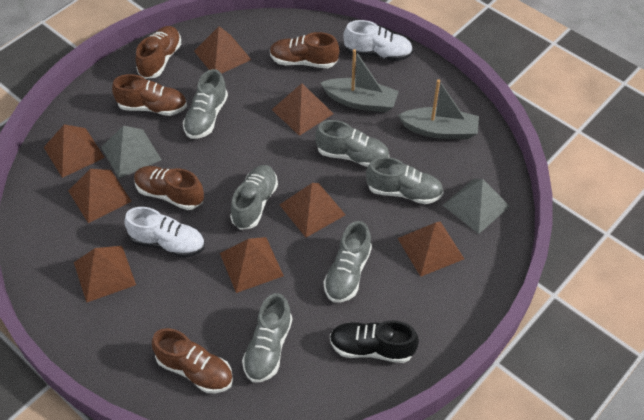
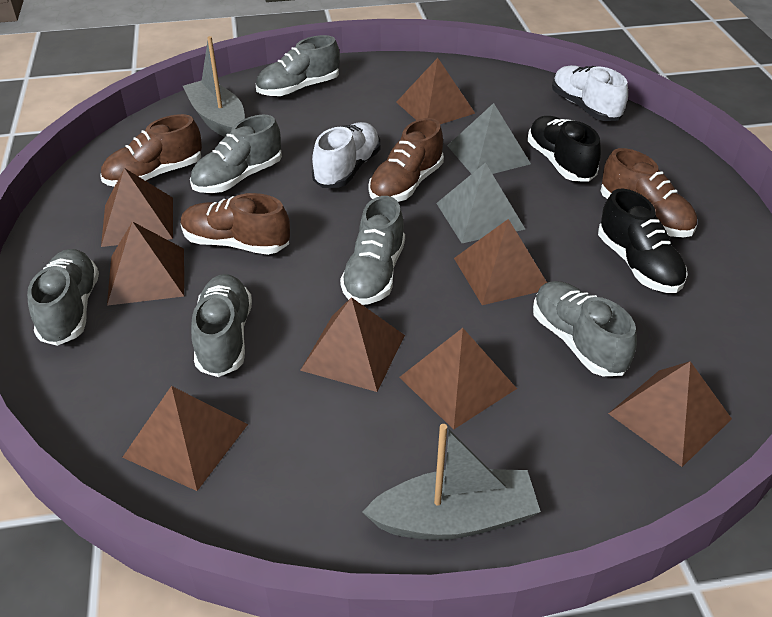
black shoe: 1 -> 2
brown shoe: 5 -> 4

